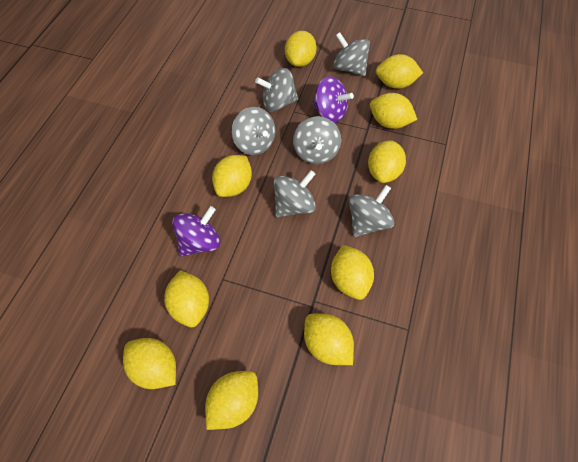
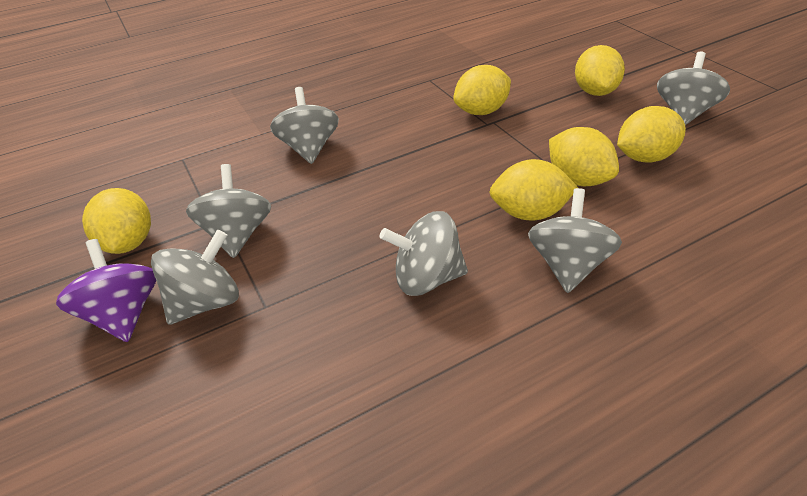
purple spinning top: 2 -> 1
yellow lemon: 10 -> 6

